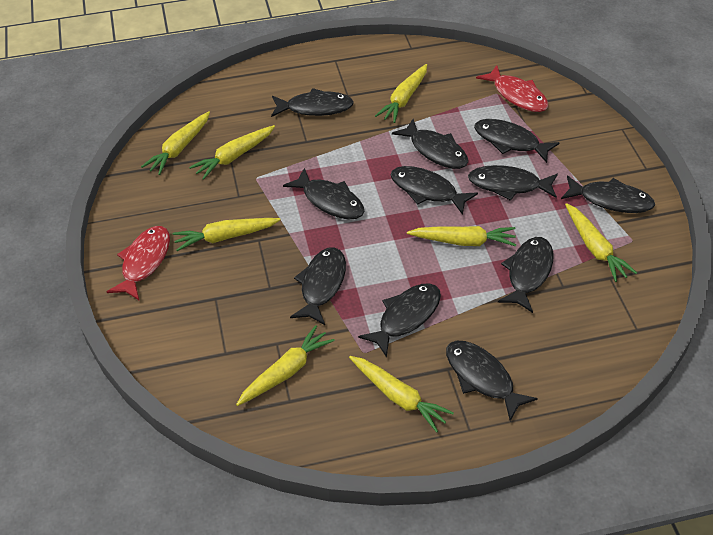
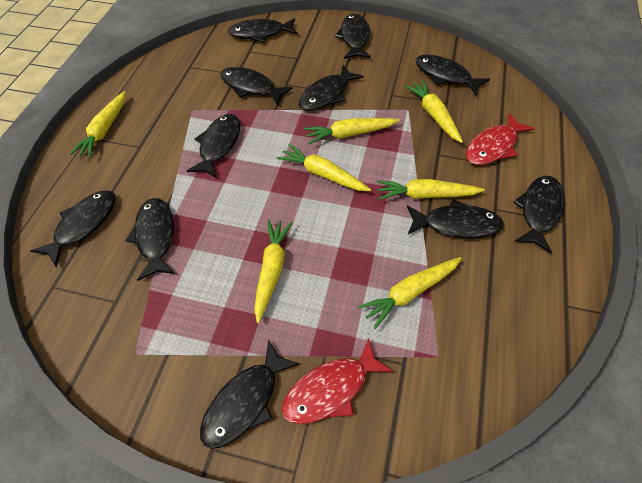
yellow carrot: 8 -> 7

